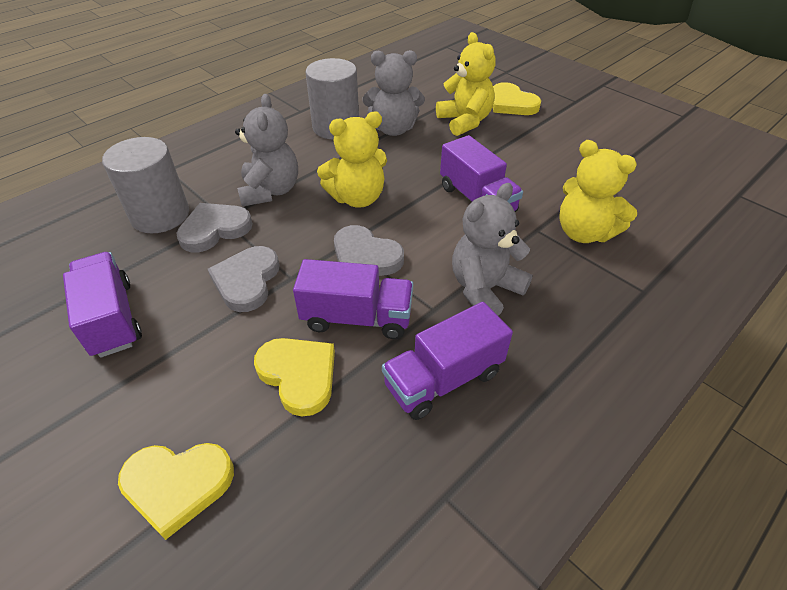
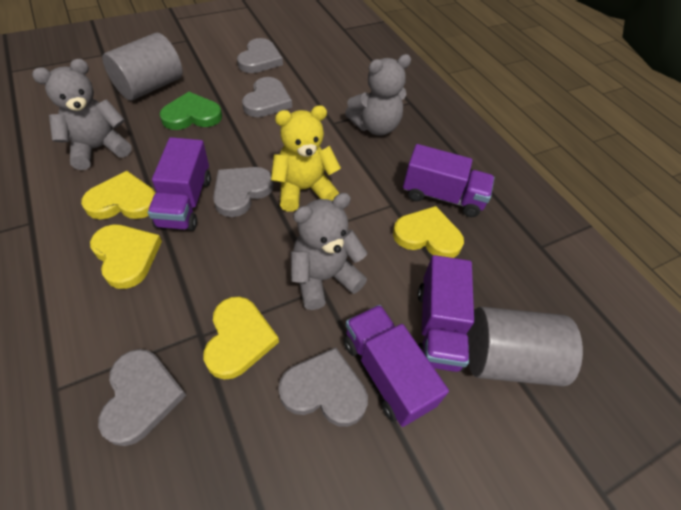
green heart: 0 -> 1
grey heart: 3 -> 5
yellow heart: 3 -> 4
yellow teddy bear: 3 -> 1

